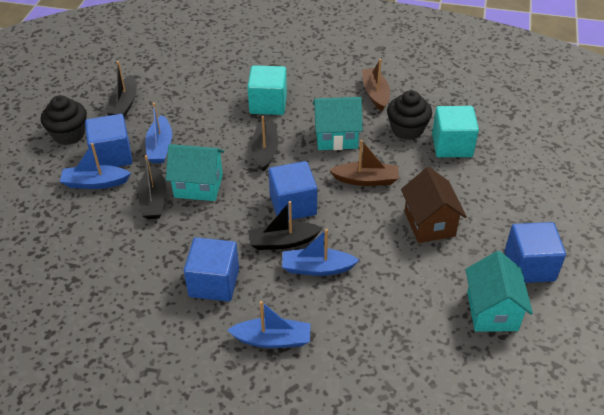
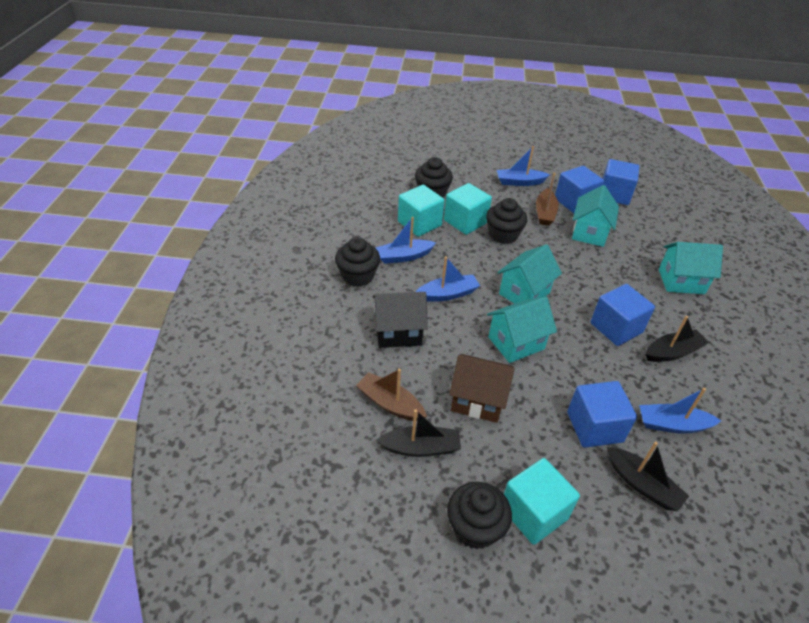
black boat: 4 -> 3
black cupcake: 2 -> 4
black house: 0 -> 1
turquoise cube: 2 -> 3
turquoise house: 3 -> 4

